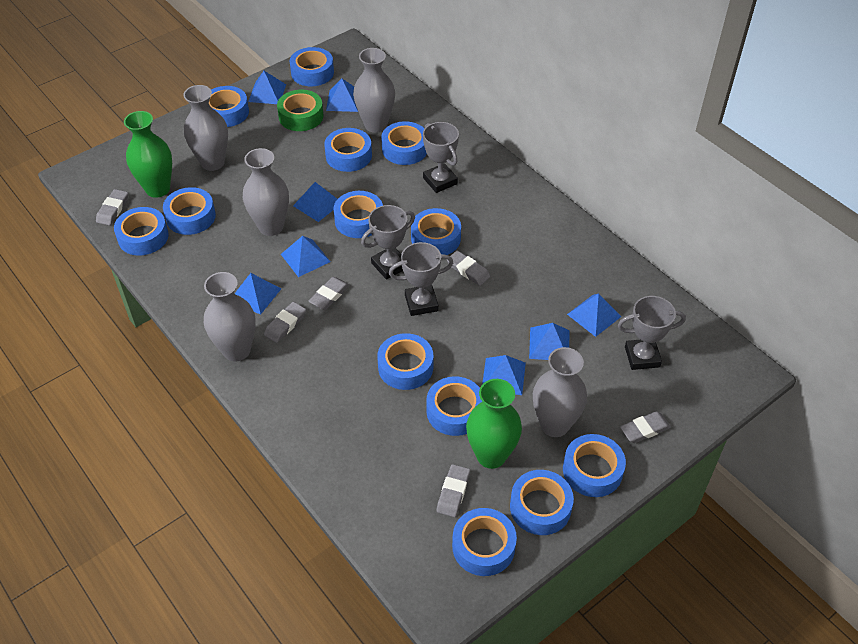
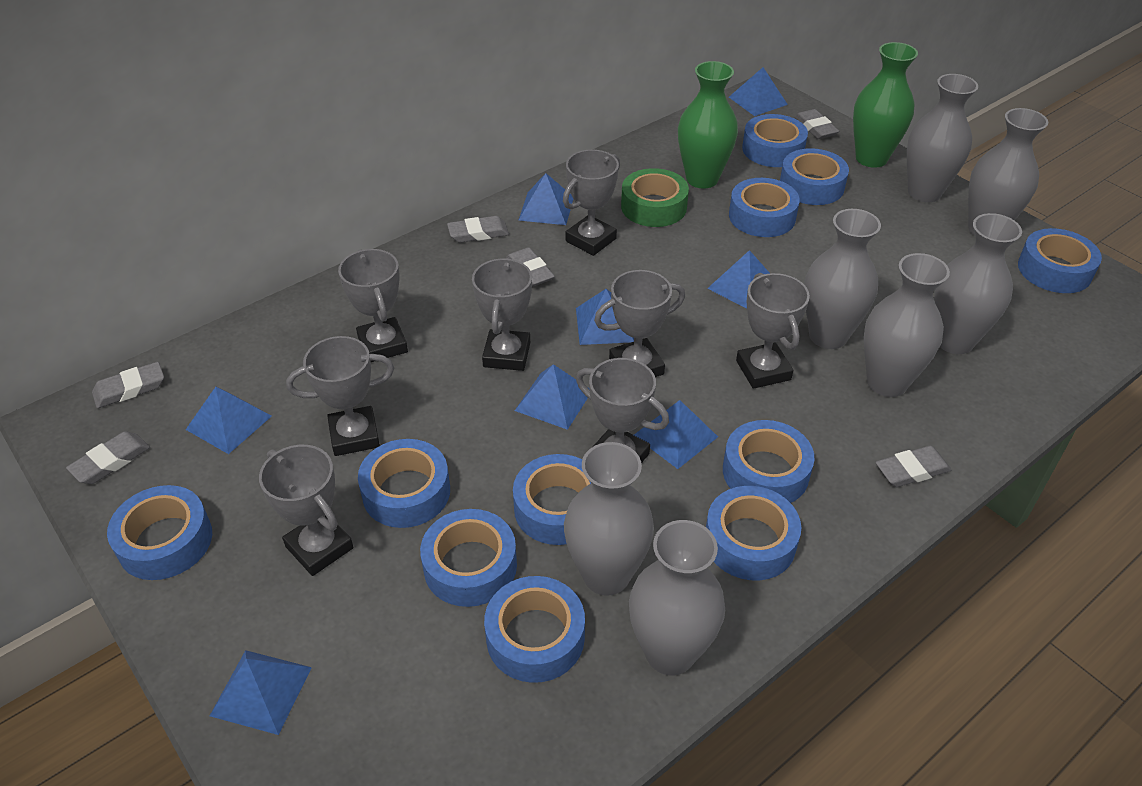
blue tape: 13 -> 11
grey trophy: 4 -> 8
grey vase: 5 -> 7

